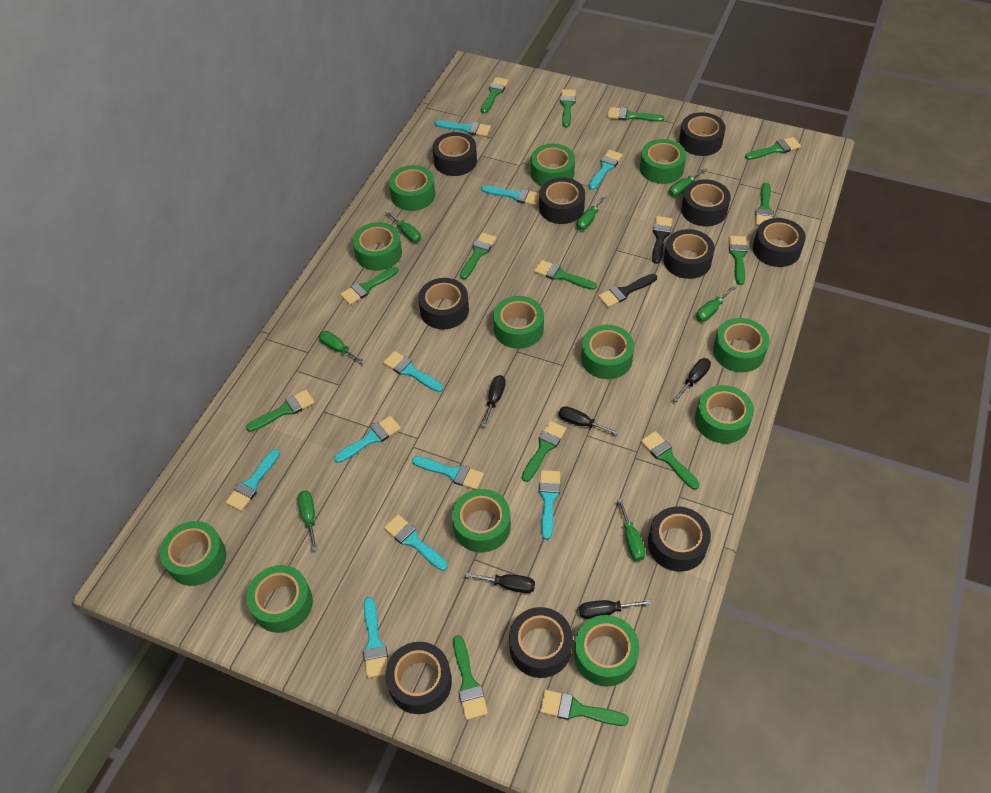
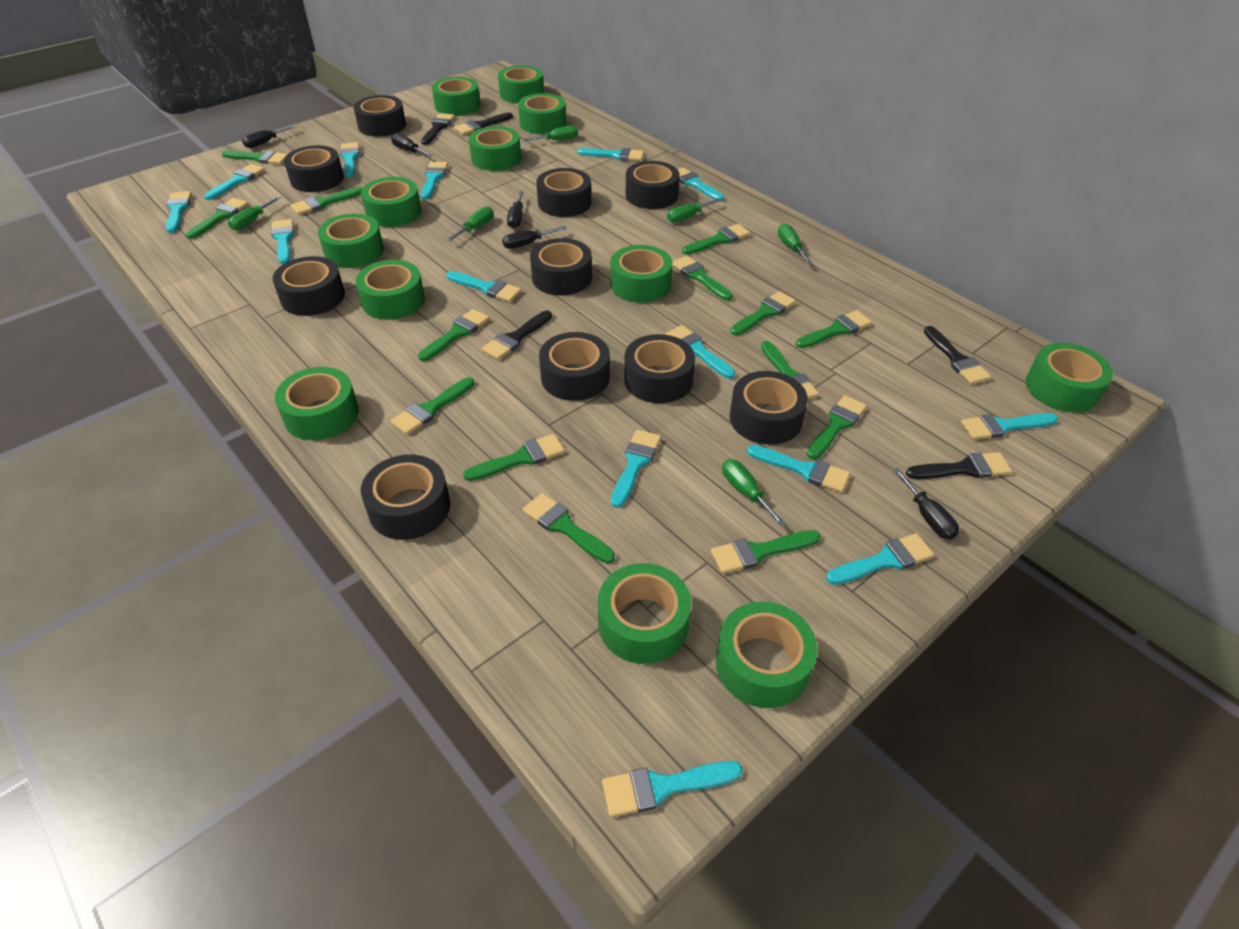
black brush: 2 -> 5
green screwdriver: 7 -> 6
turquoise brush: 10 -> 14

